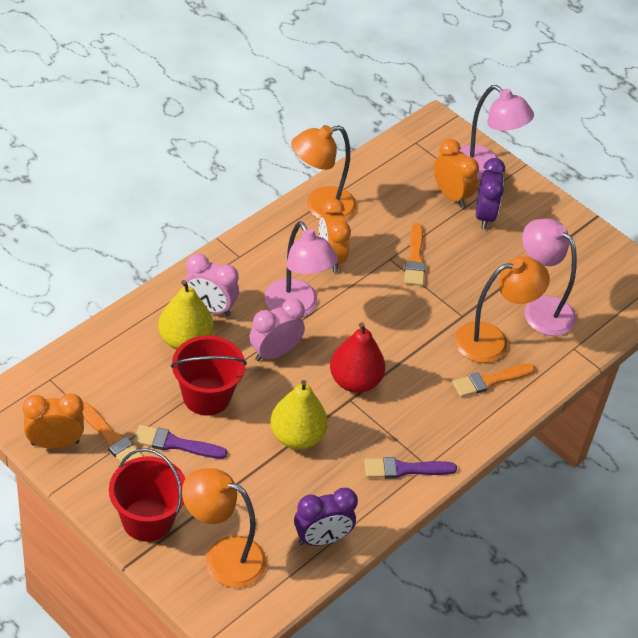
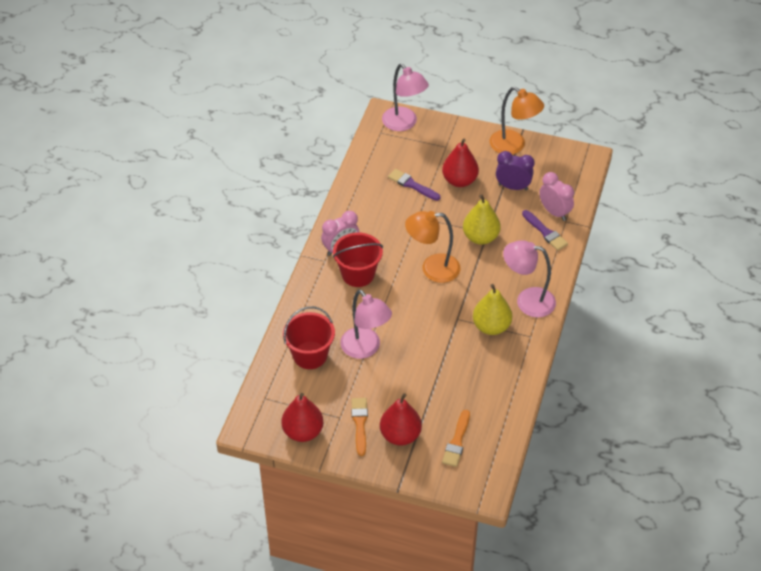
orange brush: 3 -> 2
orange clock: 3 -> 0
orange lamp: 3 -> 2
purple clock: 2 -> 1
red pear: 1 -> 3

